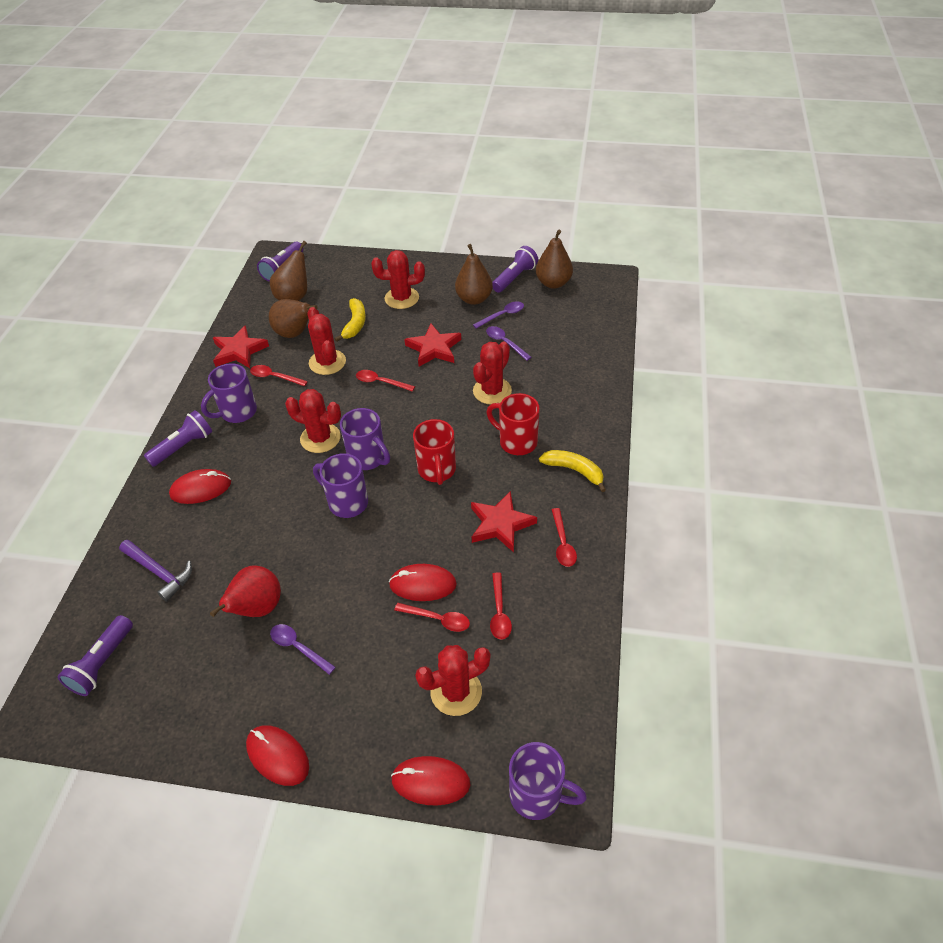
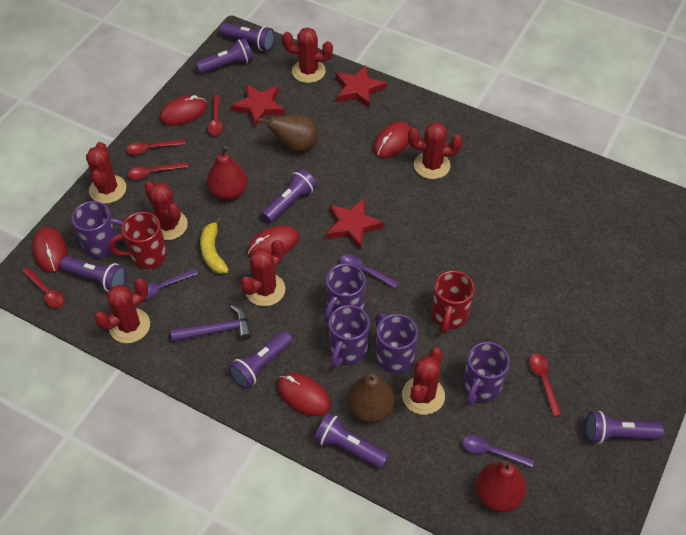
brown pear: 4 -> 2
purple flashlight: 4 -> 7
purple mug: 4 -> 5
red cactus: 5 -> 7
red mouse: 4 -> 5
red pear: 1 -> 2
yellow banana: 2 -> 1

